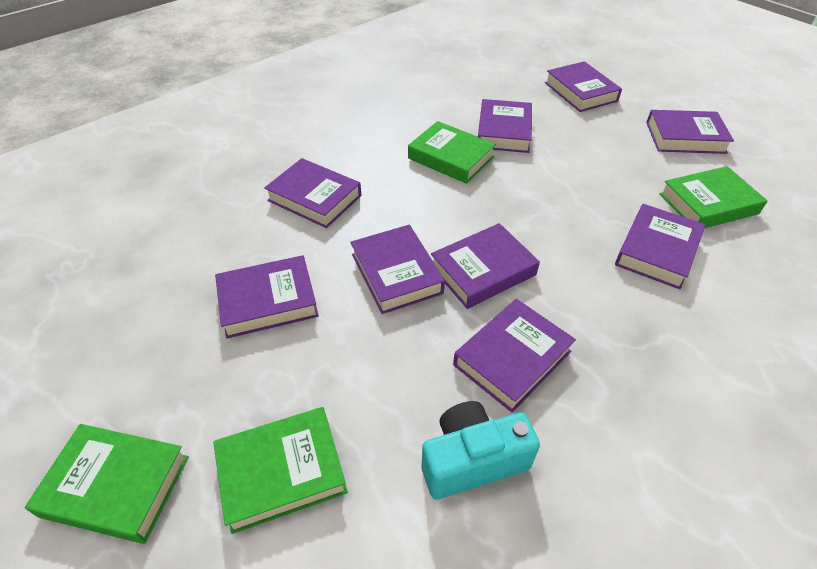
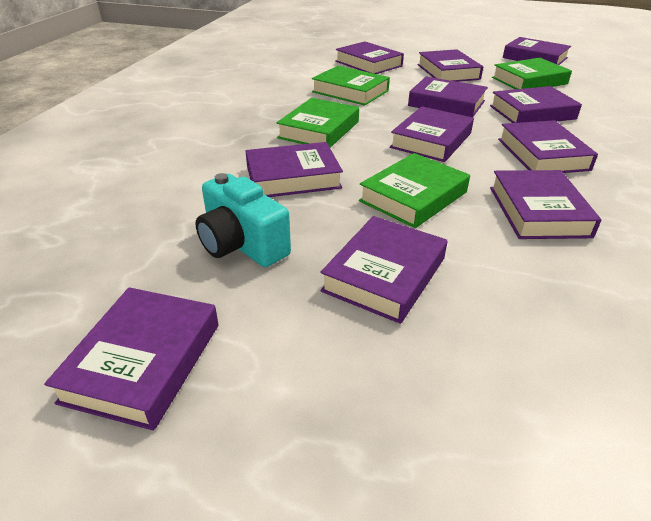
purple book: 9 -> 11

